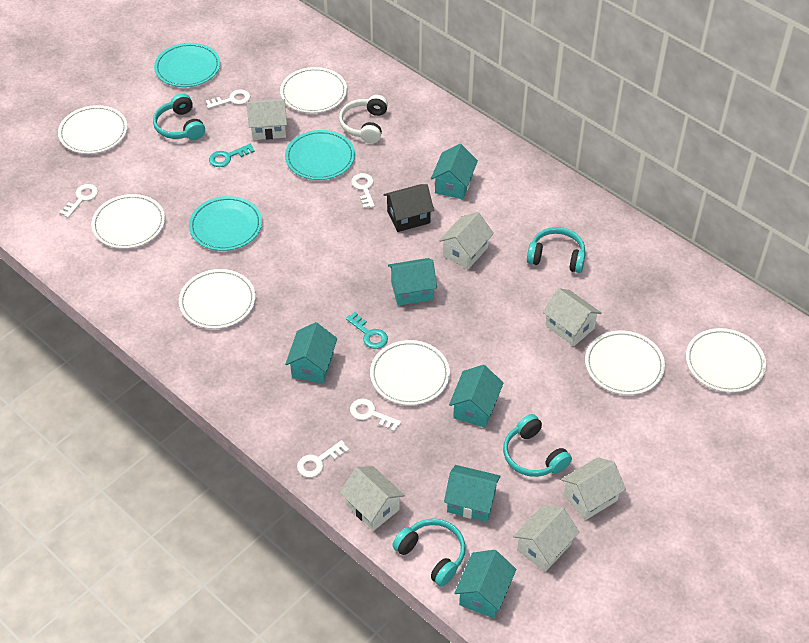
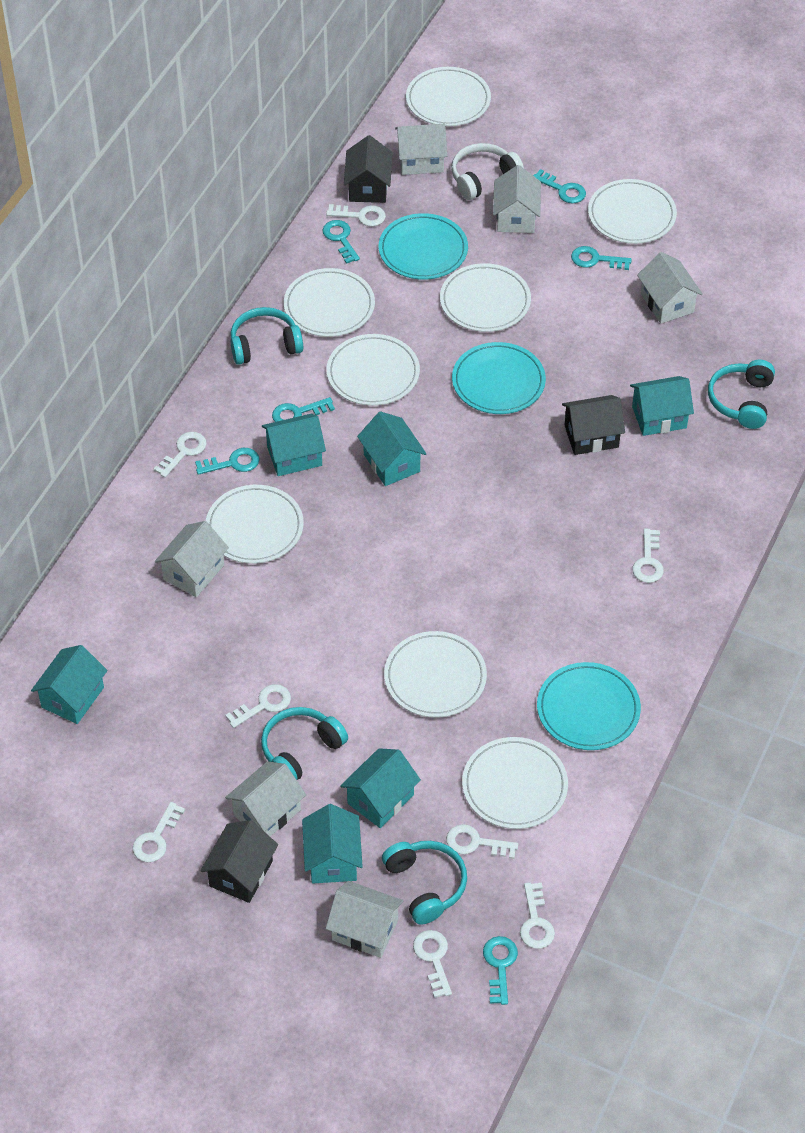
black house: 1 -> 3
turquoise key: 2 -> 6
white key: 5 -> 8
white plate: 7 -> 8

